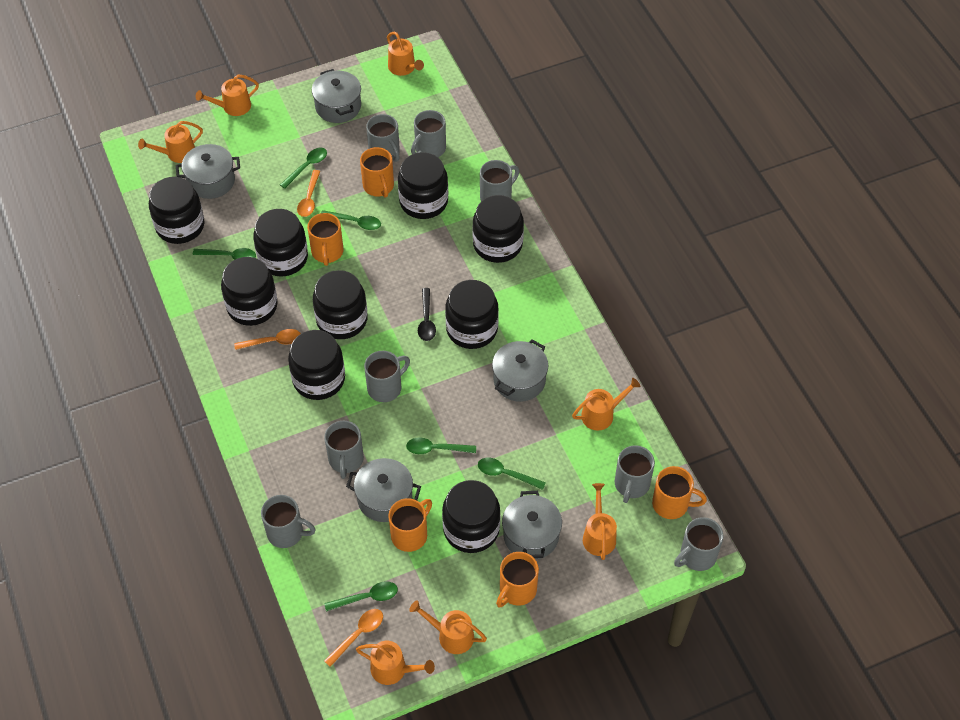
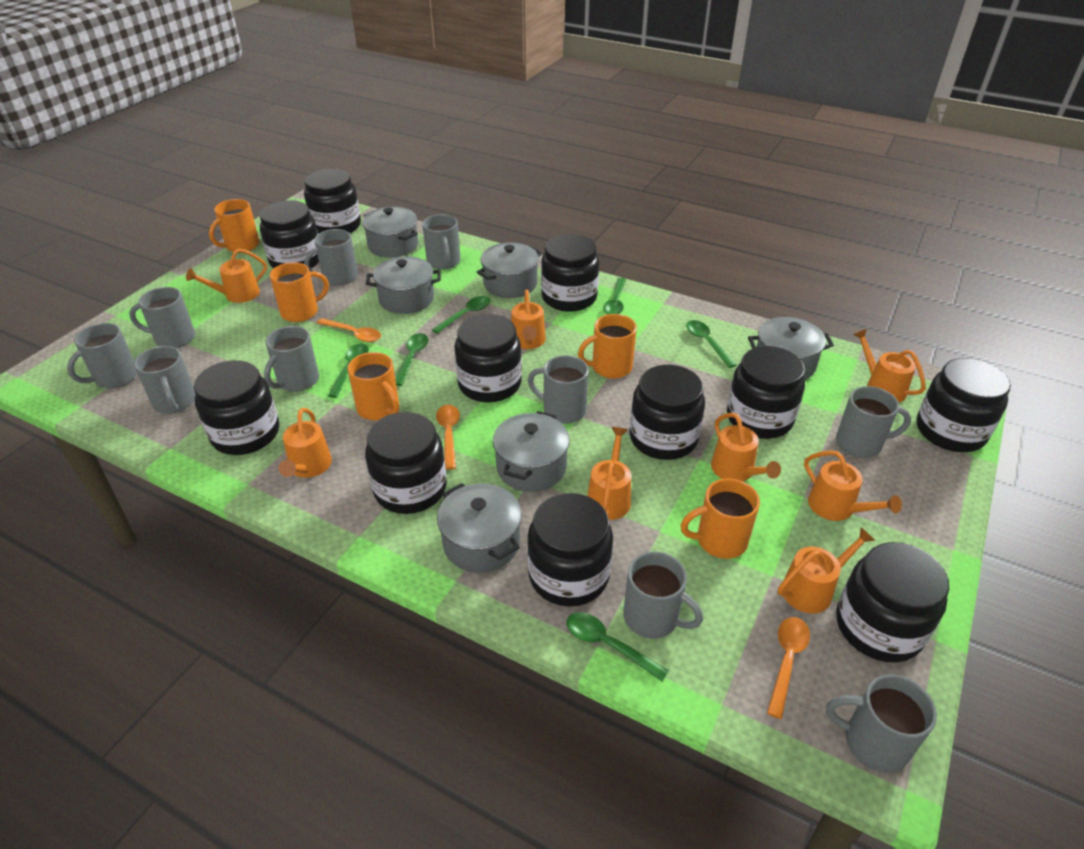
black jar: 9 -> 11
black spoon: 1 -> 0
grey mug: 8 -> 10
grey pot: 5 -> 6
orange watering can: 7 -> 8

